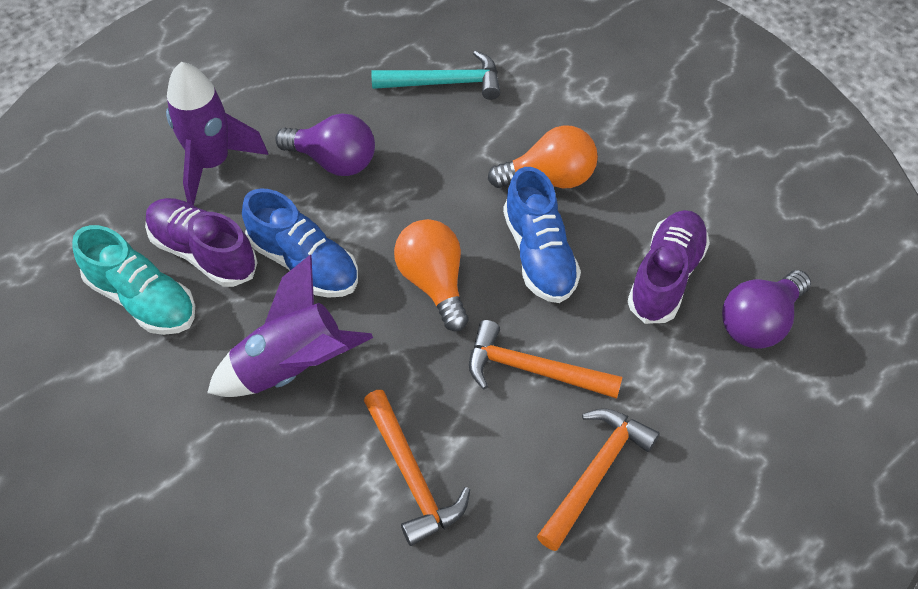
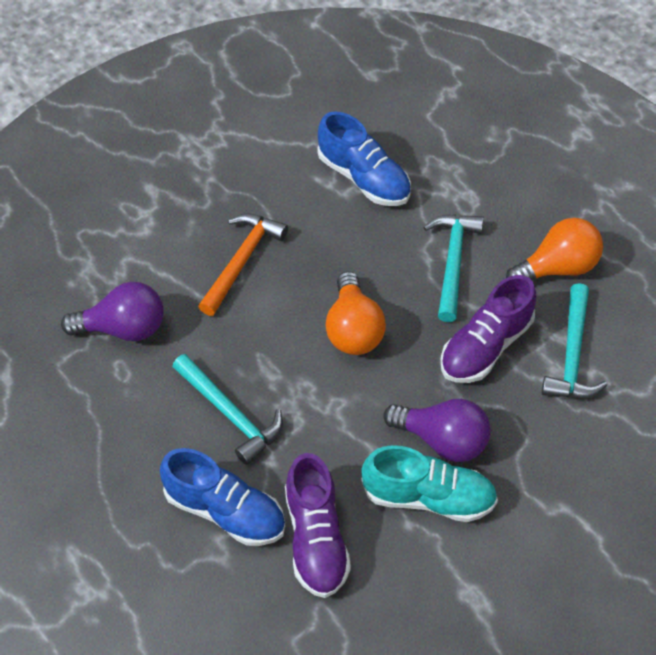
orange hammer: 3 -> 1
purple rocket: 2 -> 0
turquoise hammer: 1 -> 3

